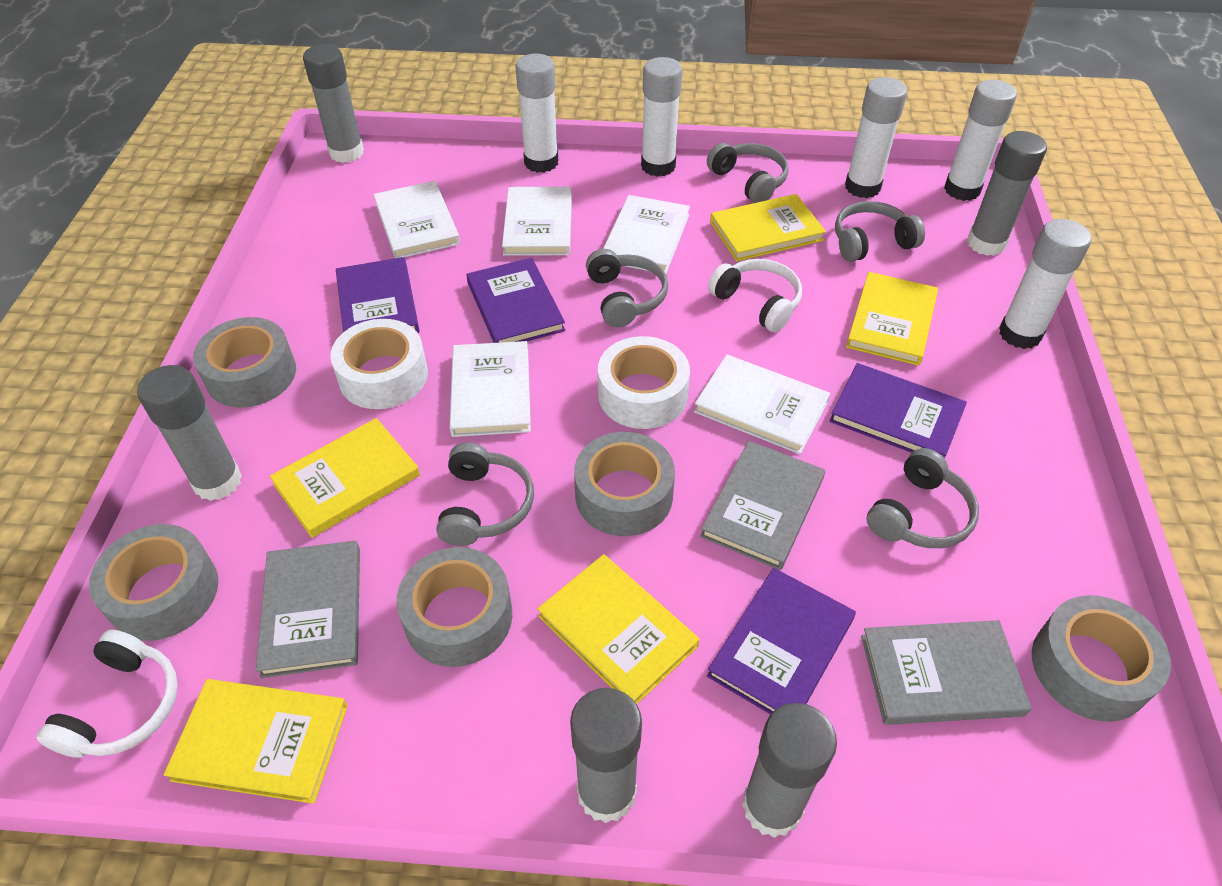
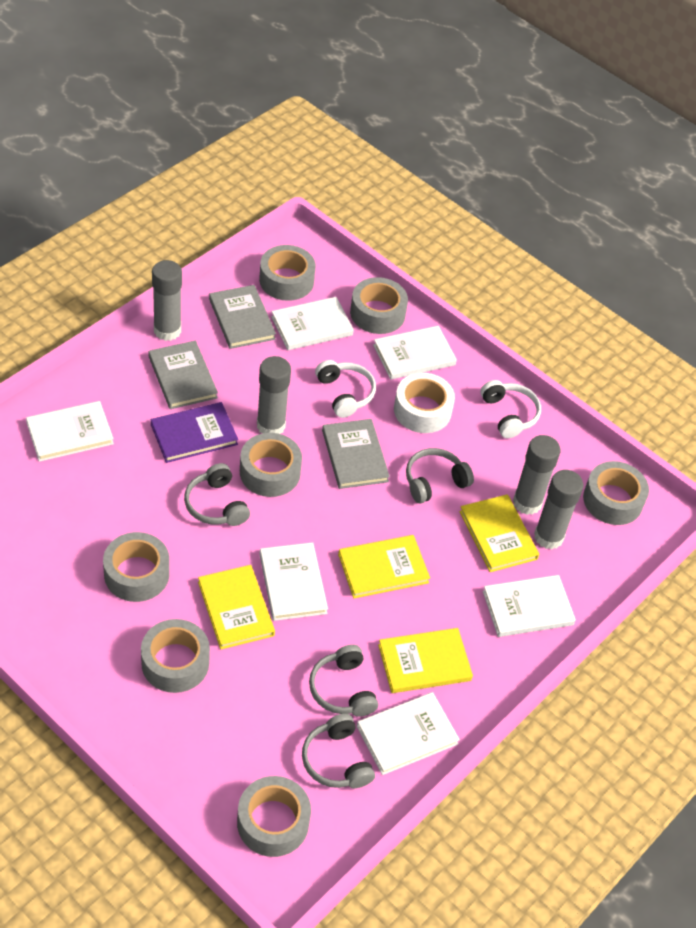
grey glue stick: 5 -> 4
grey headphones: 5 -> 4
grey tape: 5 -> 7
purple book: 4 -> 1
white book: 5 -> 6
white glue stick: 5 -> 0
white tape: 2 -> 1
yellow book: 5 -> 4

